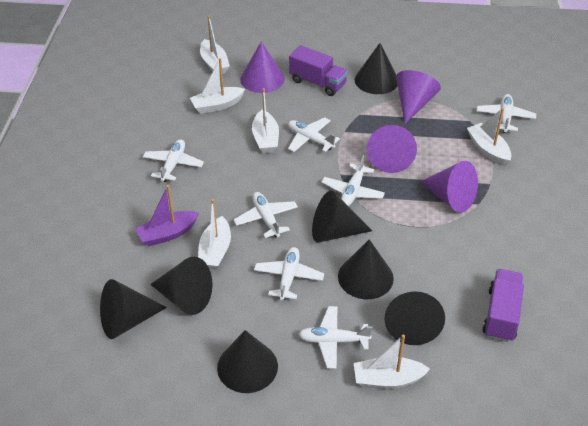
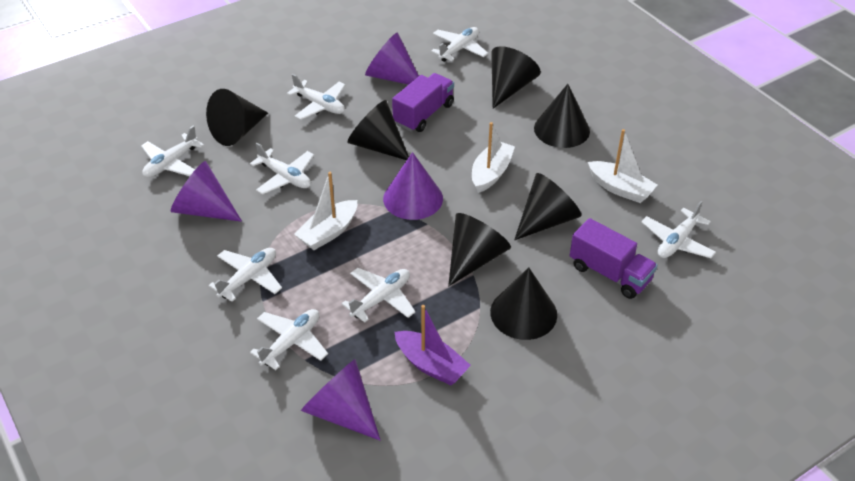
white boat: 6 -> 3
white plane: 7 -> 8

